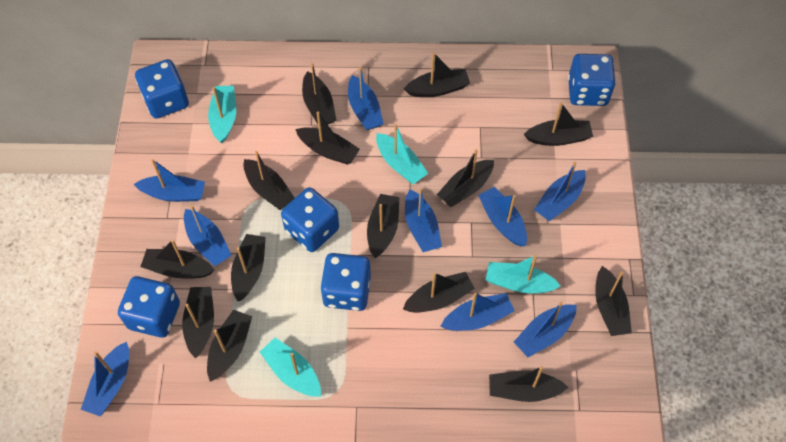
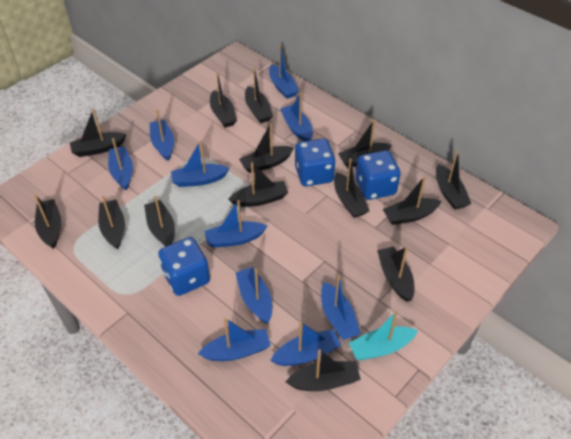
blue boat: 9 -> 10
blue dice: 5 -> 3
turquoise boat: 4 -> 1

